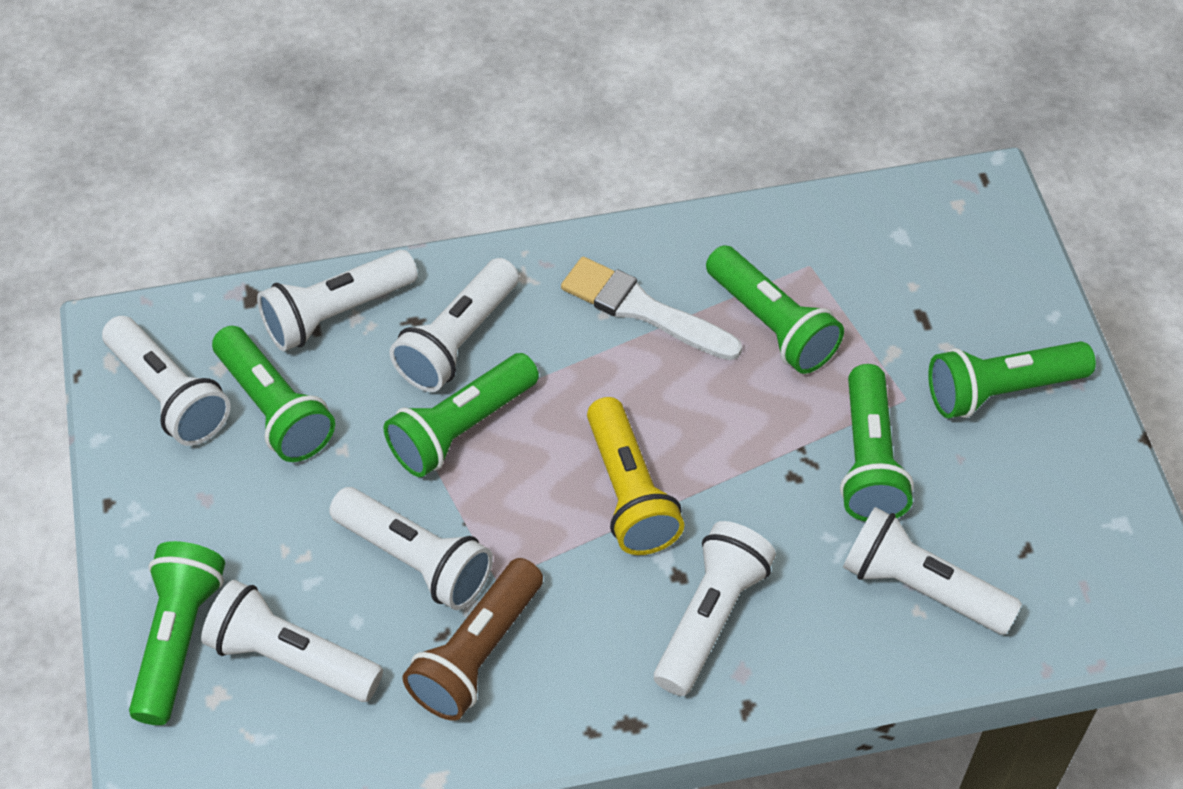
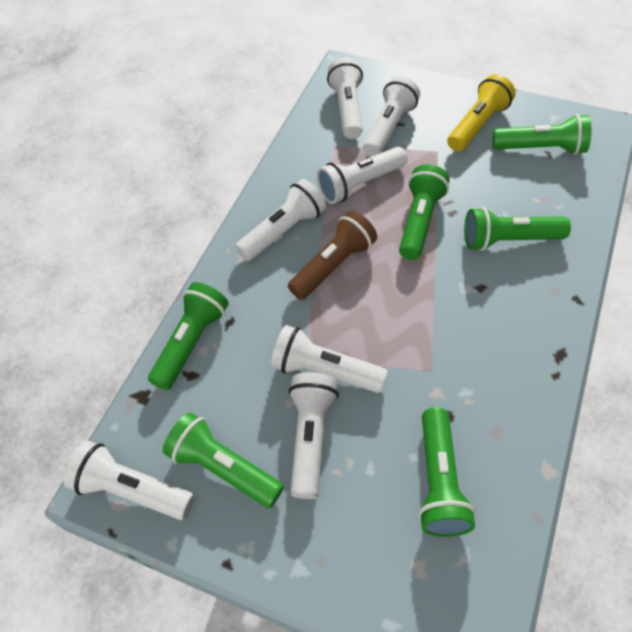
white brush: 1 -> 0

